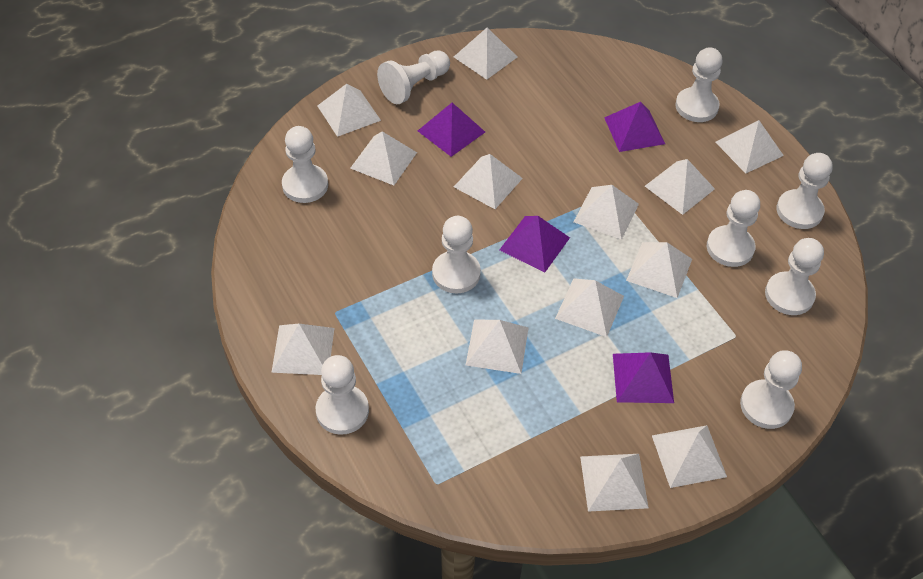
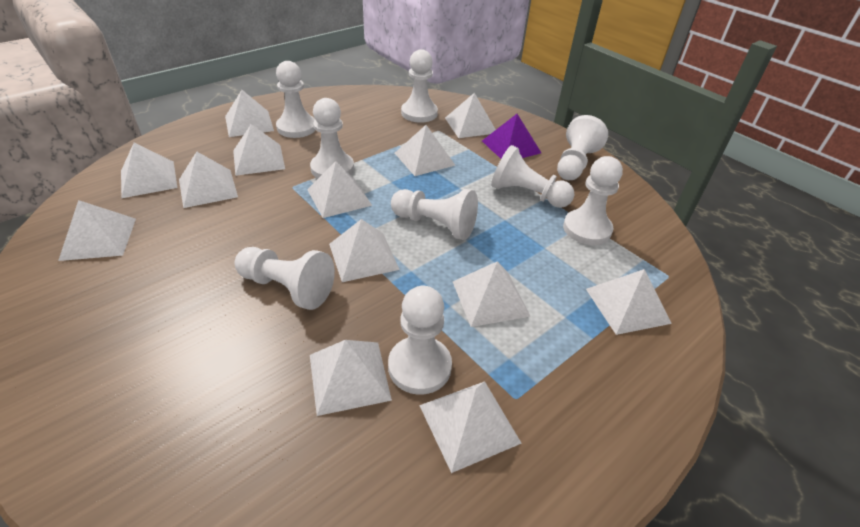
purple pyramid: 4 -> 1

